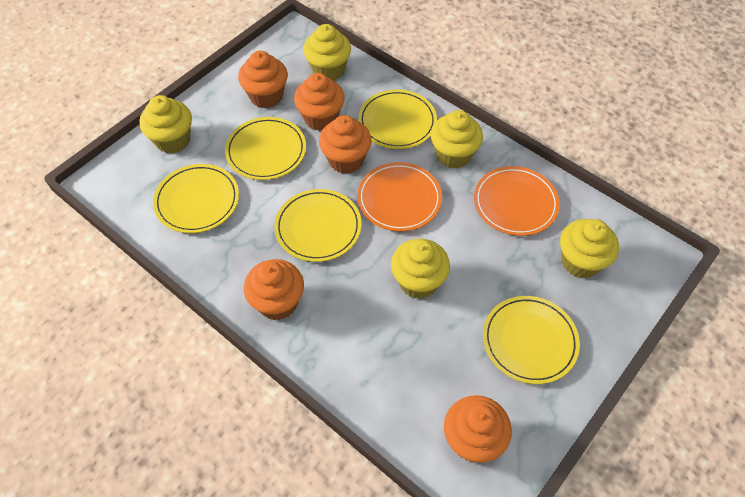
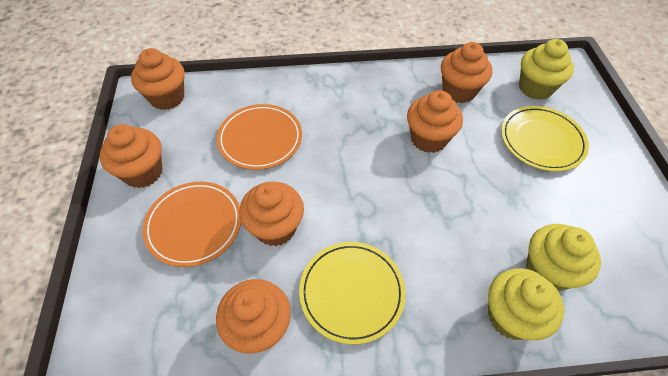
orange cupcake: 5 -> 6
yellow cupcake: 5 -> 3
yellow plate: 5 -> 2

